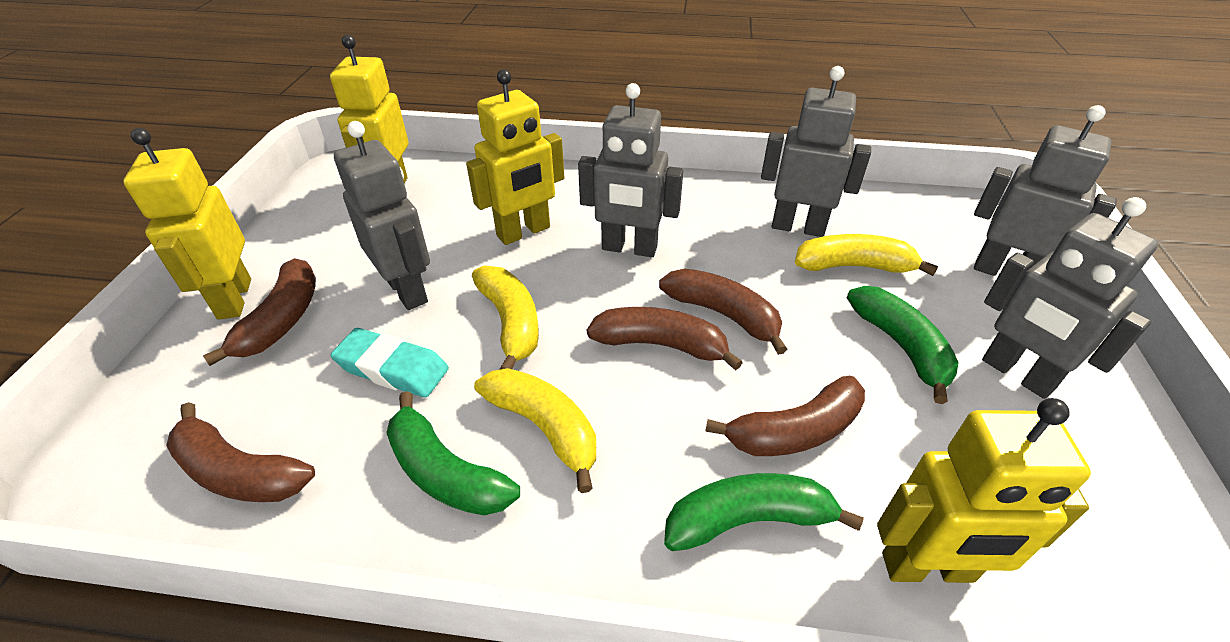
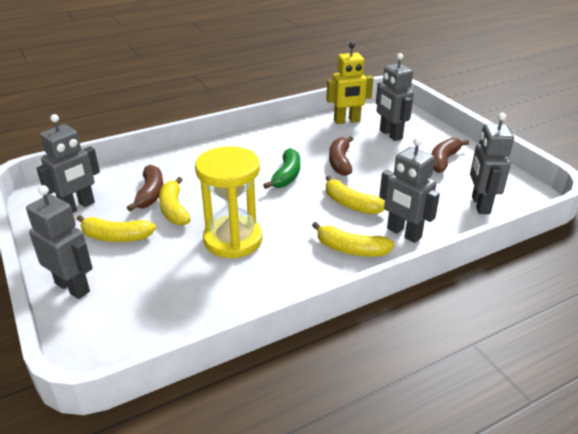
brown banana: 5 -> 3
green banana: 3 -> 1
turquoise eraser: 1 -> 0
yellow banana: 3 -> 4
yellow hourglass: 0 -> 1
yellow robot: 4 -> 1

